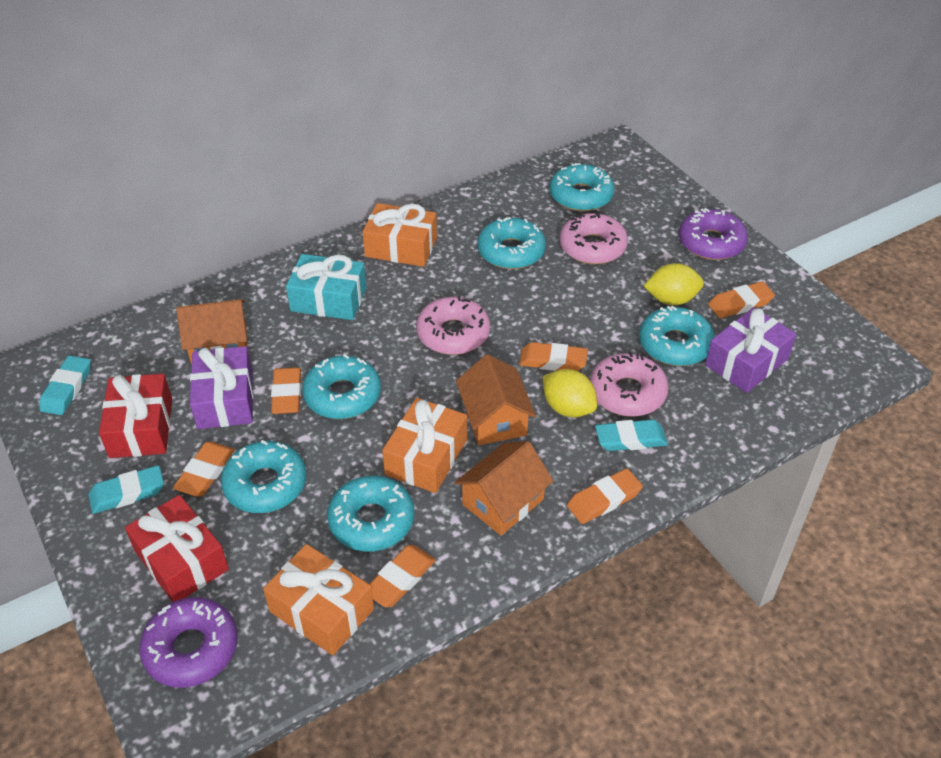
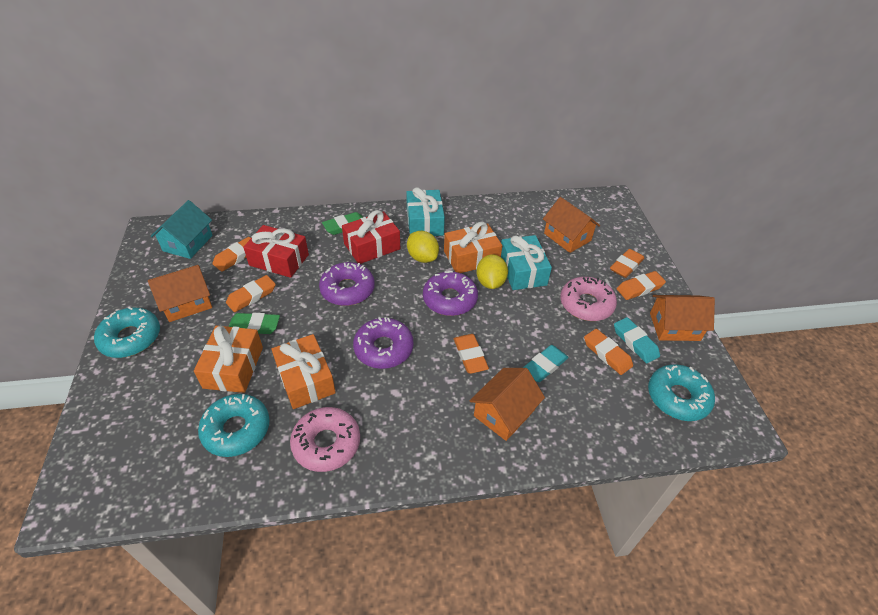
green eraser: 0 -> 2
orange house: 3 -> 4
pink donut: 3 -> 2
purple donut: 2 -> 3
purple gift: 2 -> 0
turquoise donut: 6 -> 3
turquoise eraser: 3 -> 2
turquoise gift: 1 -> 2
turquoise house: 0 -> 1

